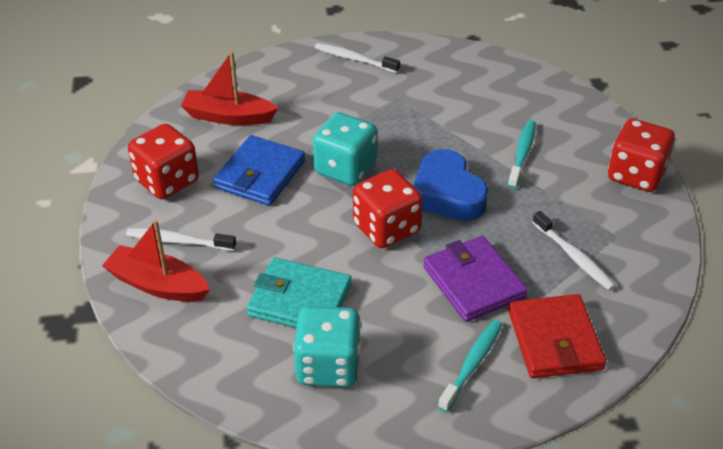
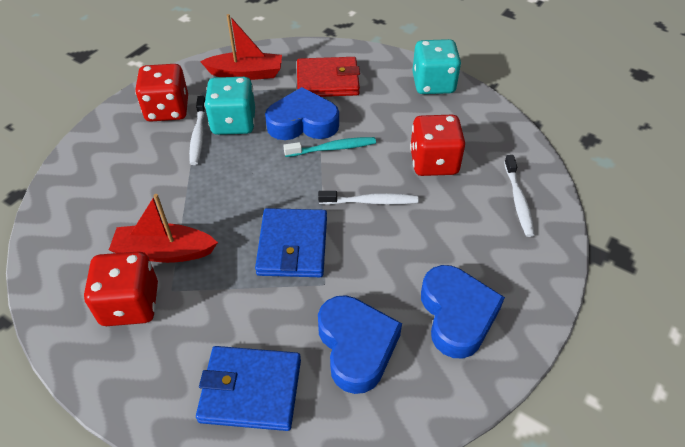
blue heart: 1 -> 3
blue wallet: 1 -> 2
purple wallet: 1 -> 0
turquoise toothbrush: 2 -> 1
turquoise wallet: 1 -> 0

